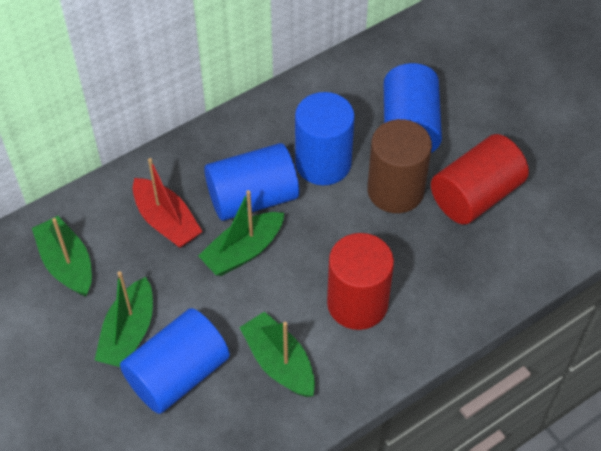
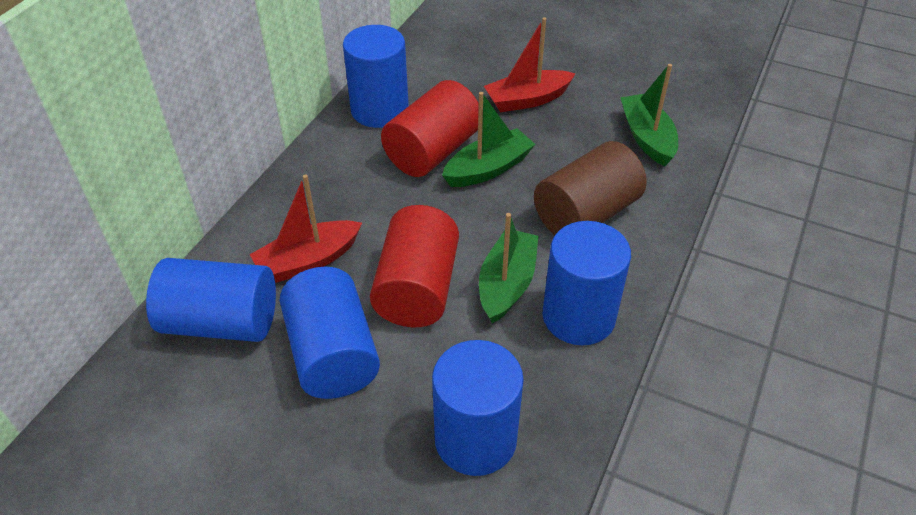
blue cylinder: 4 -> 5
green boat: 4 -> 3
red boat: 1 -> 2

